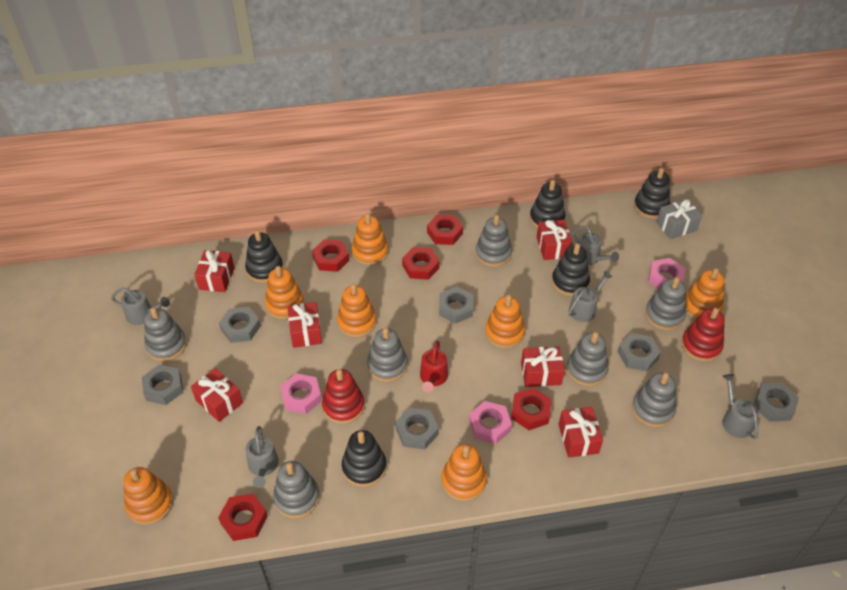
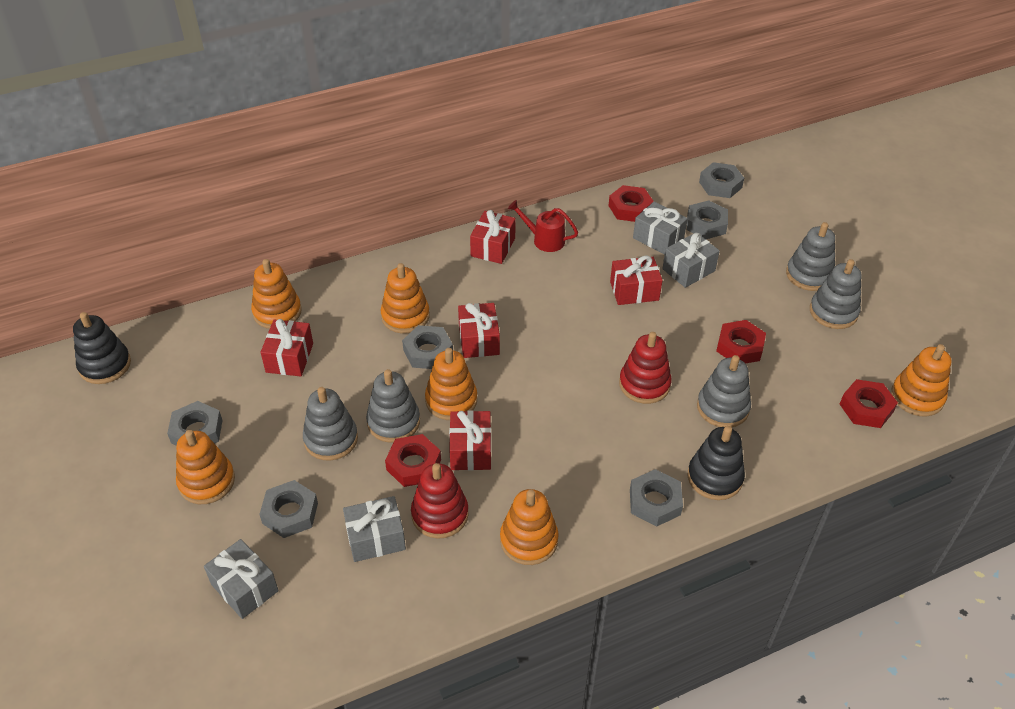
black stacking toy: 5 -> 2
grey gift: 1 -> 4
grey stacking toy: 7 -> 5
grey watering can: 5 -> 0
orange stacking toy: 7 -> 6
pink nut: 3 -> 0
red gift: 6 -> 5
red nut: 5 -> 4

